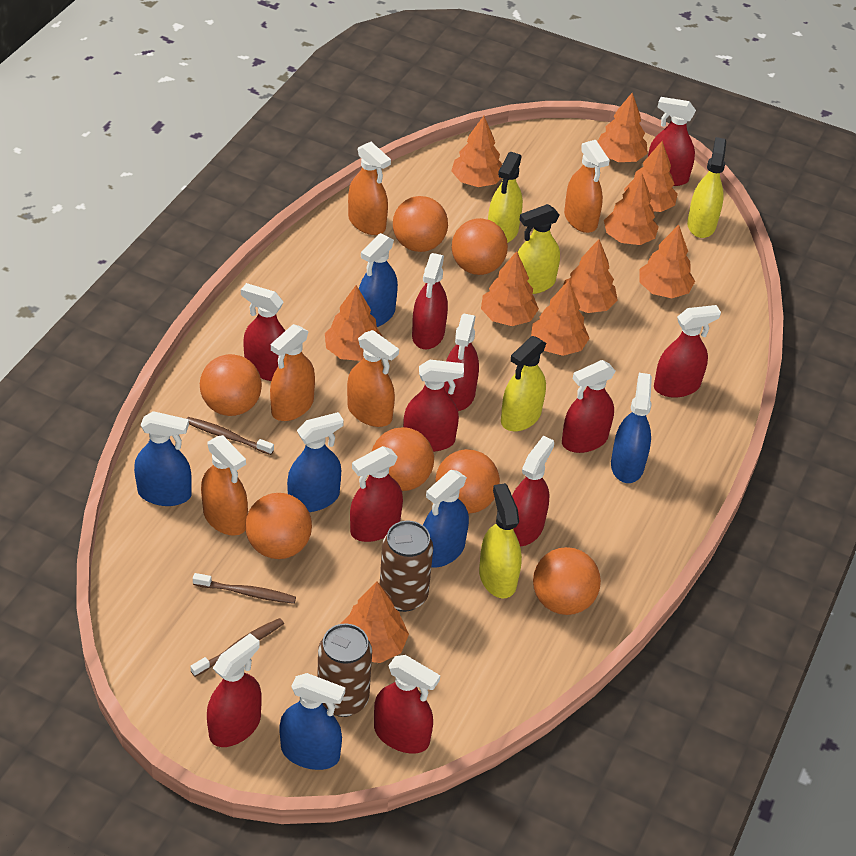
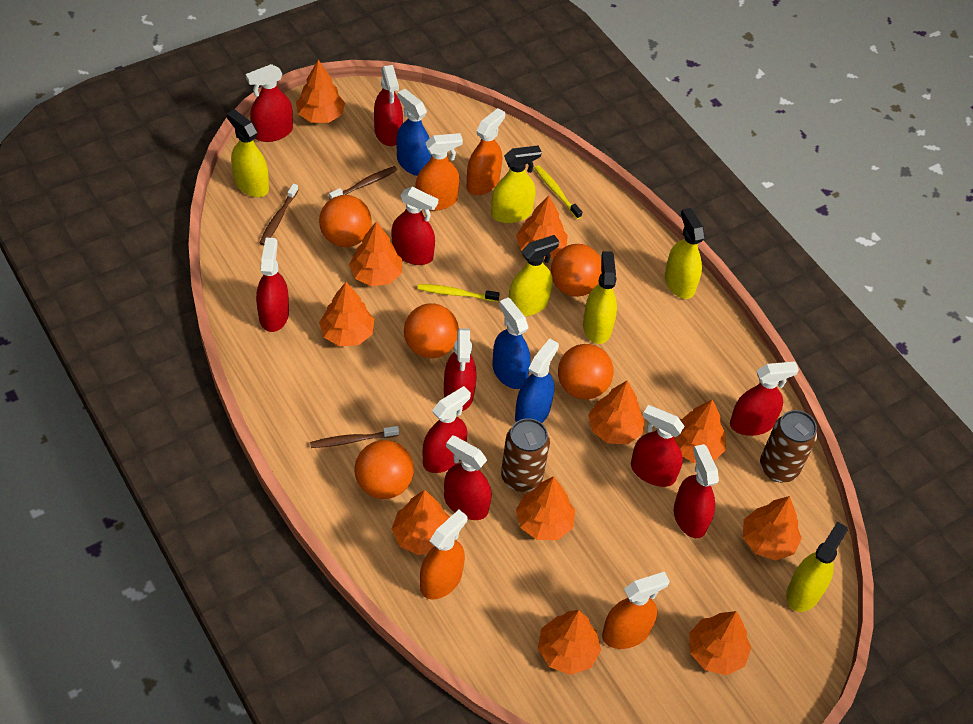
blue spray bottle: 6 -> 3
orange ball: 7 -> 5
orange spray bottle: 5 -> 4
orange tree: 10 -> 11
red spray bottle: 11 -> 10
yellow spray bottle: 5 -> 6
yellow toothbrush: 0 -> 2

